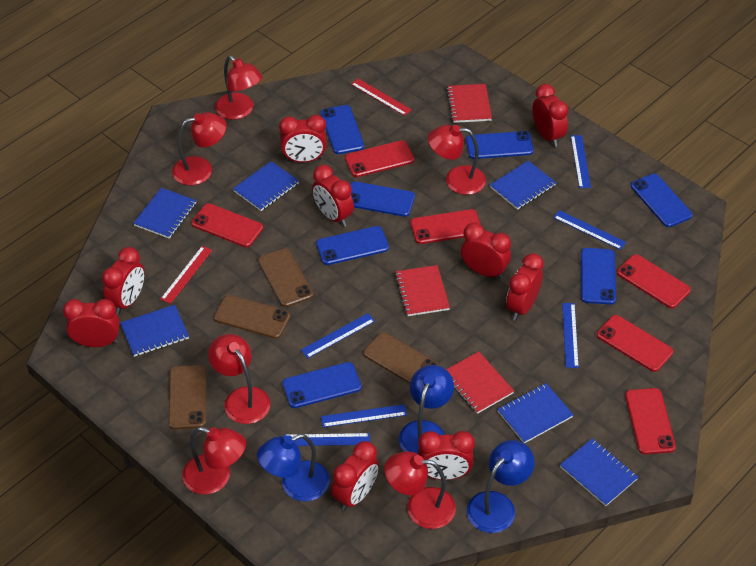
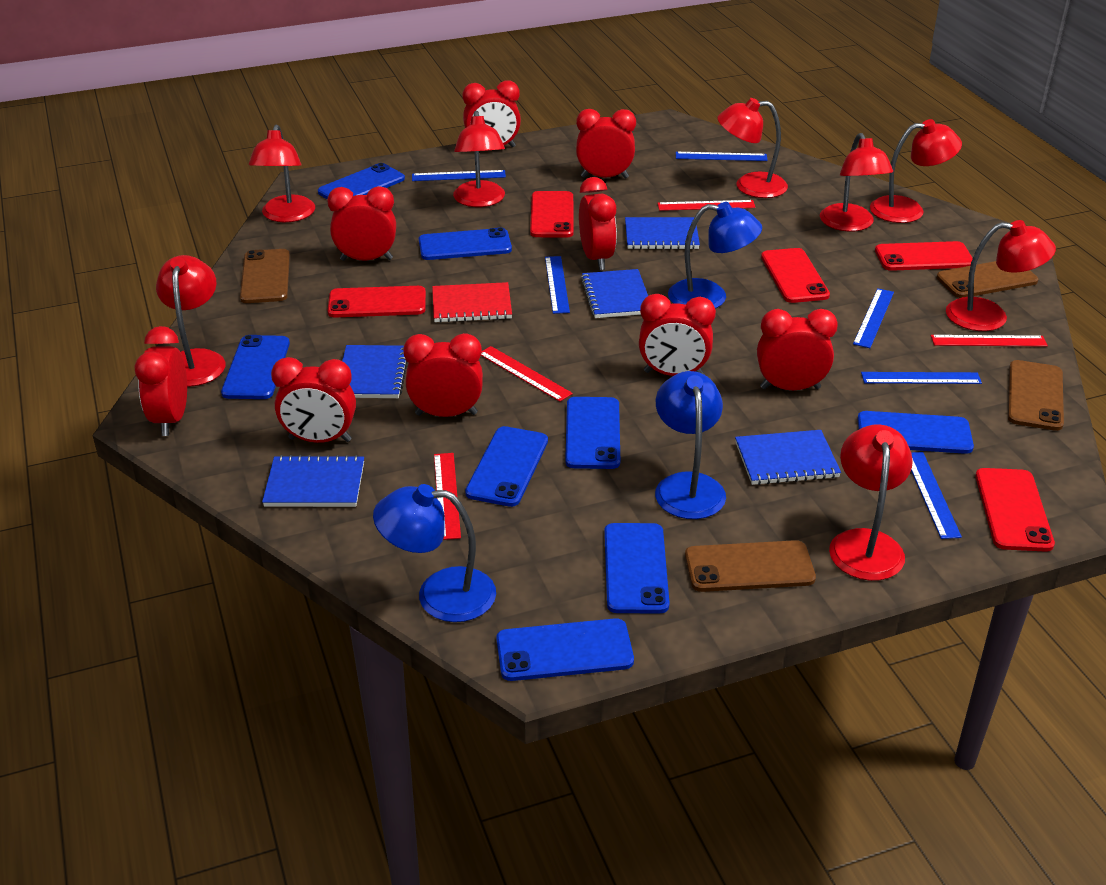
blue notebook: 6 -> 5
blue phone: 7 -> 8
red lamp: 6 -> 8
red notebook: 3 -> 1
red phone: 6 -> 5
red ruler: 2 -> 4

